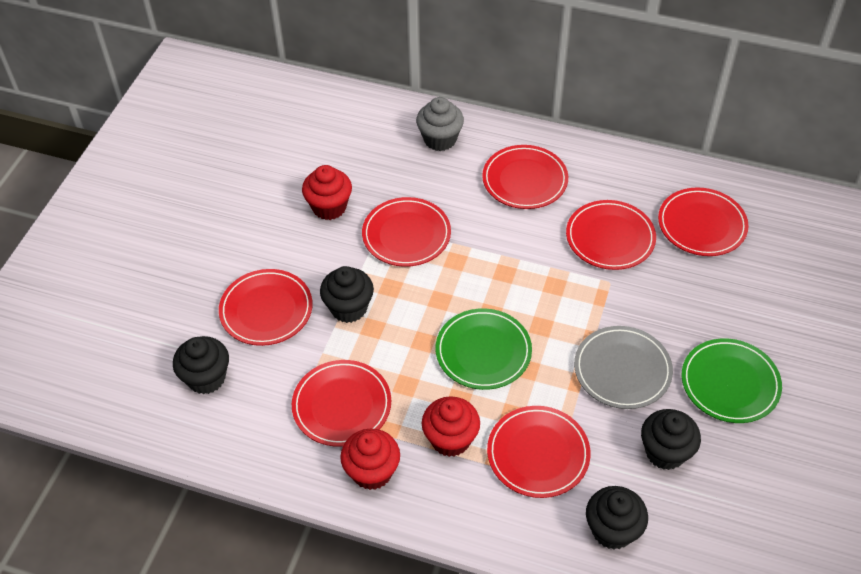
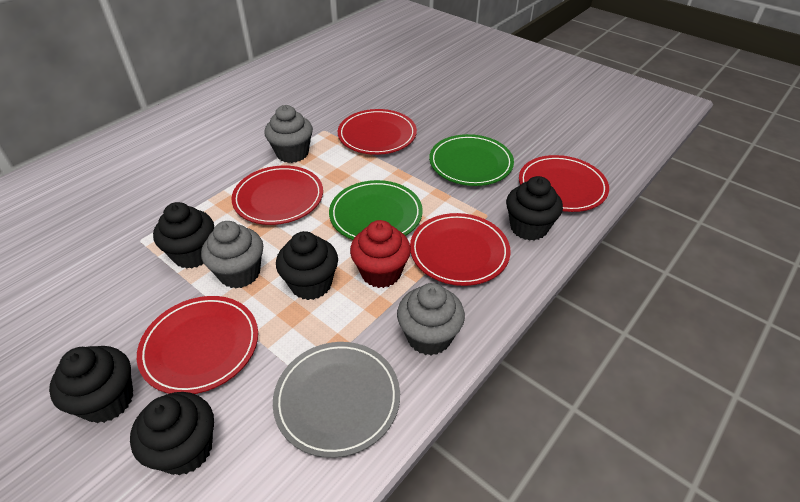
black cupcake: 4 -> 5
grey cupcake: 1 -> 3
red cupcake: 3 -> 1
red plate: 7 -> 5

